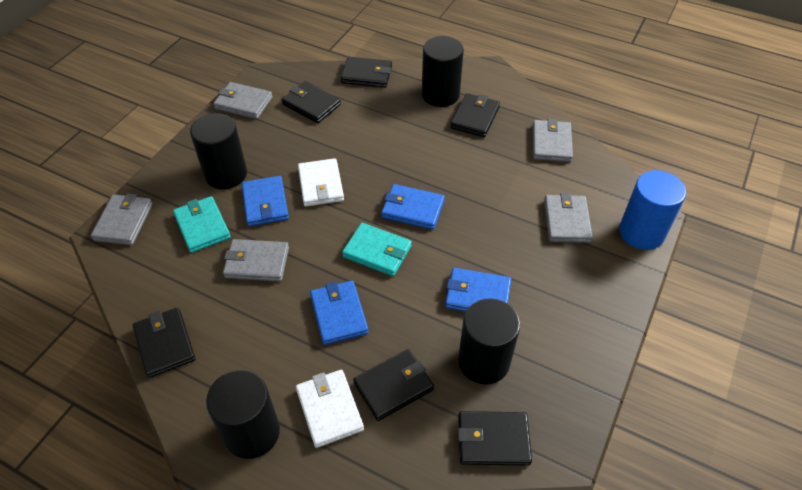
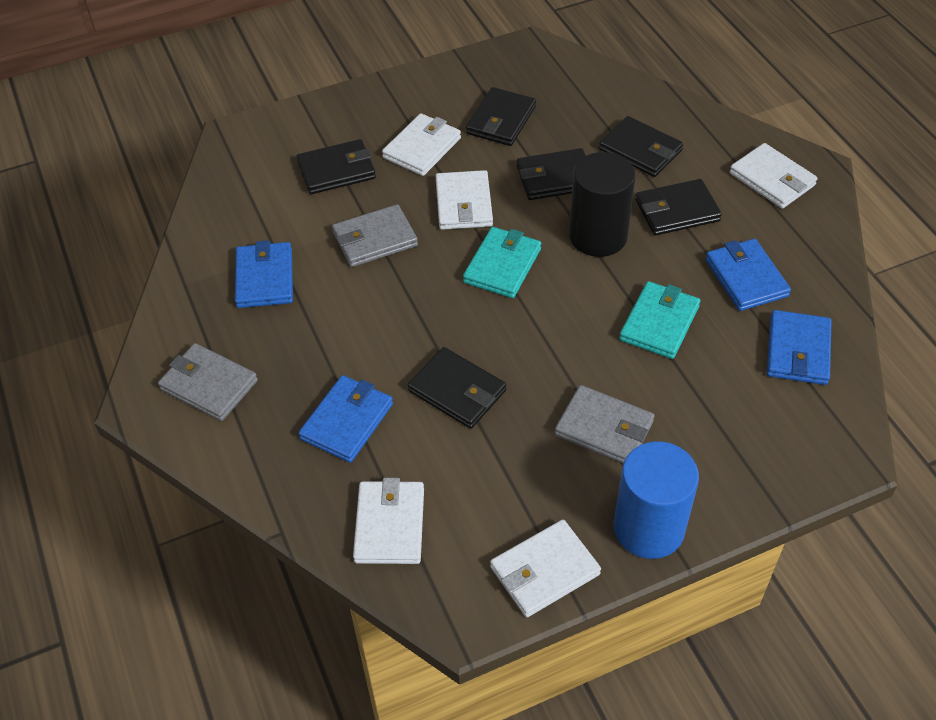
black cylinder: 4 -> 1
grey wallet: 5 -> 3
white wallet: 2 -> 5

